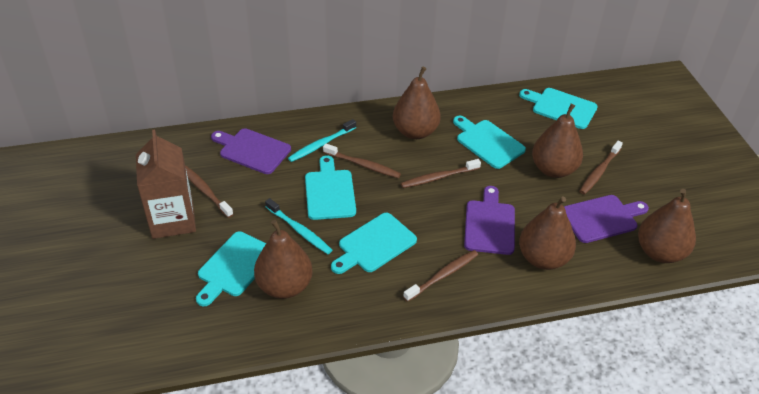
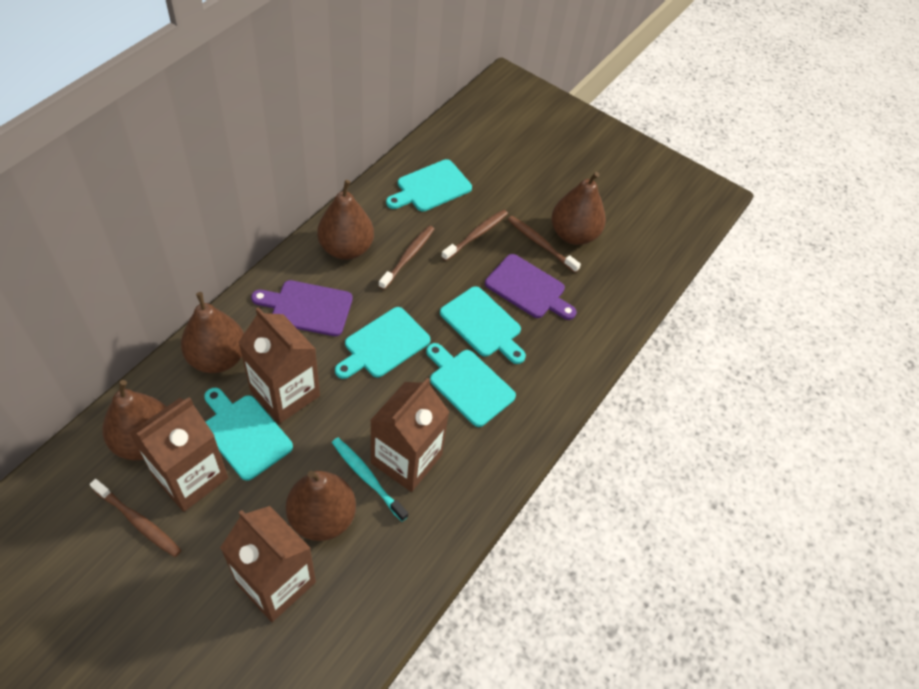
brown carton: 1 -> 4
brown toothbrush: 5 -> 4
purple cutting board: 3 -> 2
turquoise toothbrush: 2 -> 1

